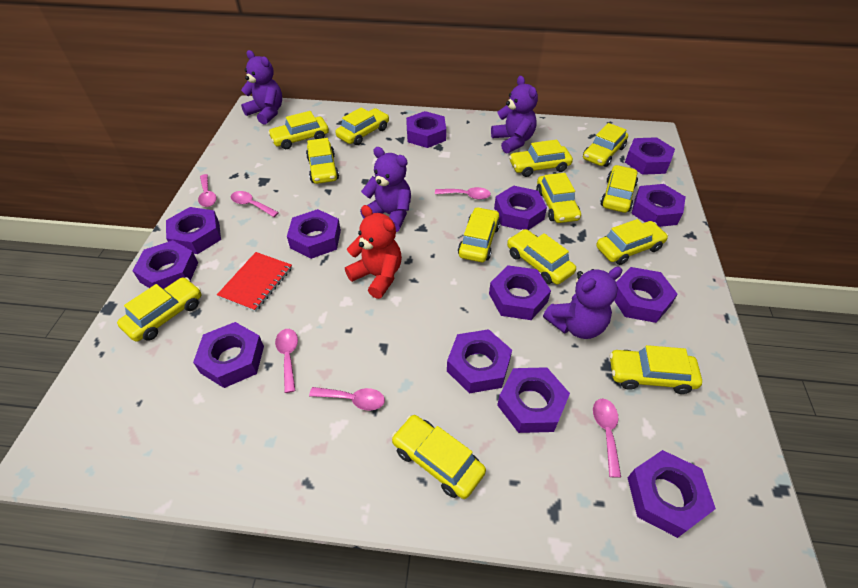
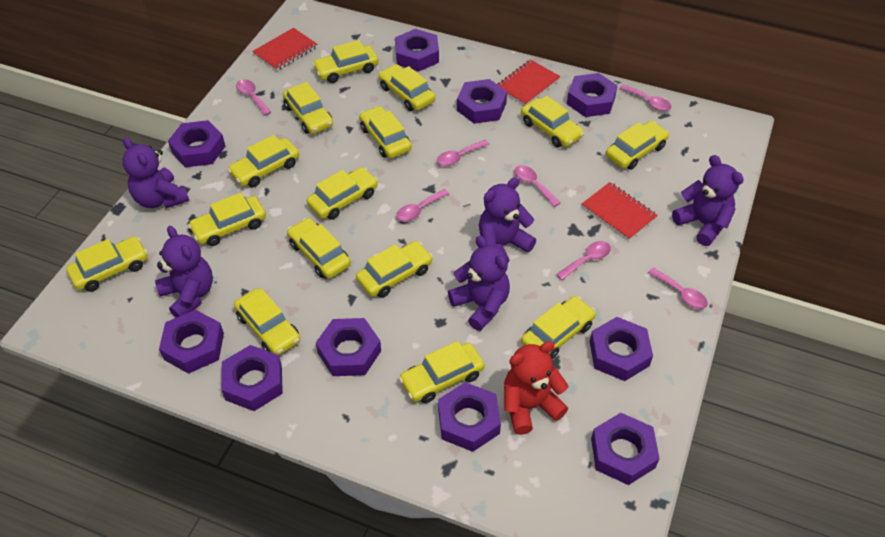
pink spoon: 6 -> 7
purple nut: 13 -> 10
purple teddy bear: 4 -> 5
red notebook: 1 -> 3
yellow car: 13 -> 15

